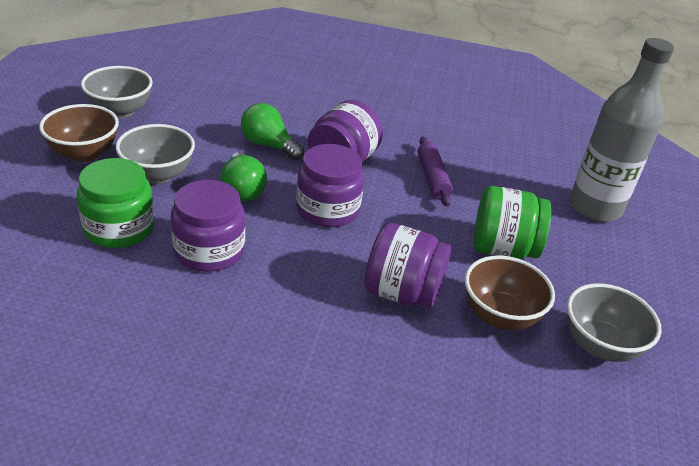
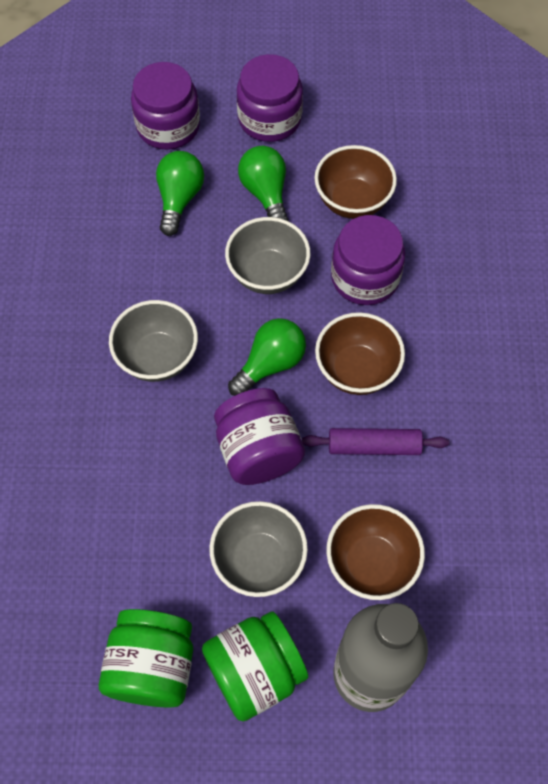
brown bowl: 2 -> 3
green light bulb: 2 -> 3

